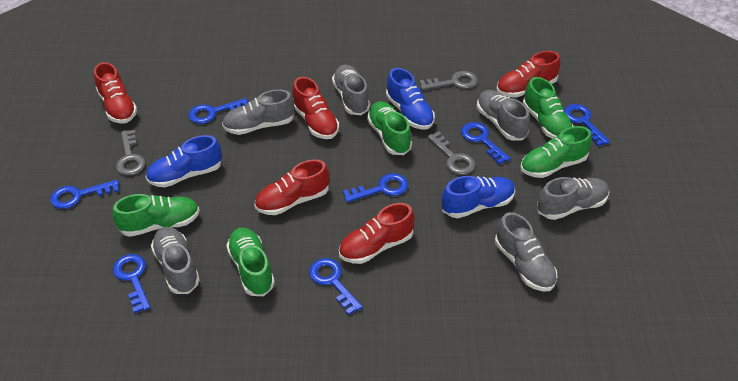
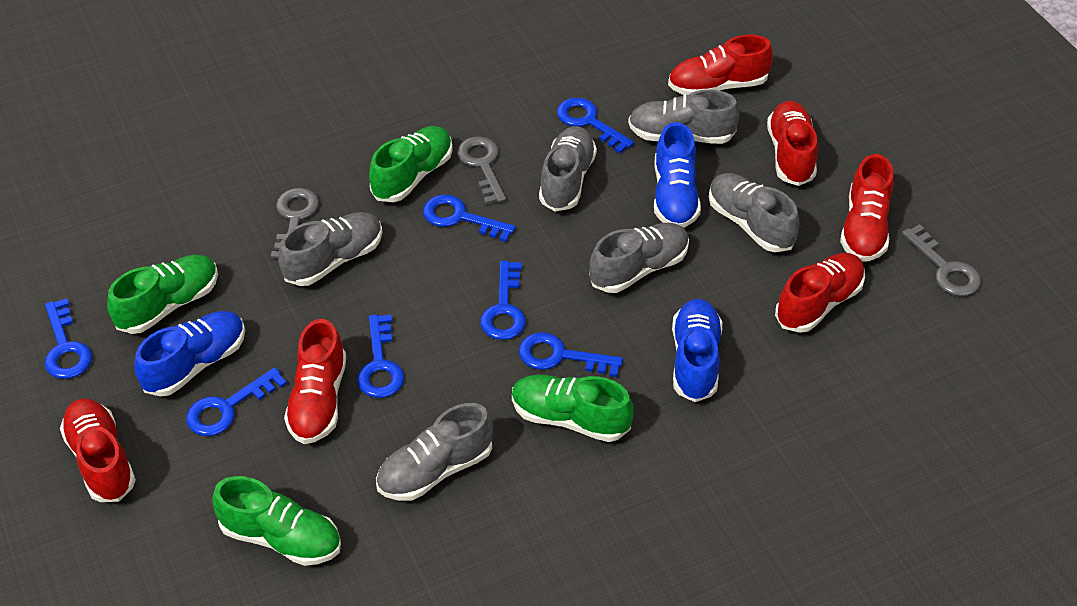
green shoe: 5 -> 4
red shoe: 5 -> 6

